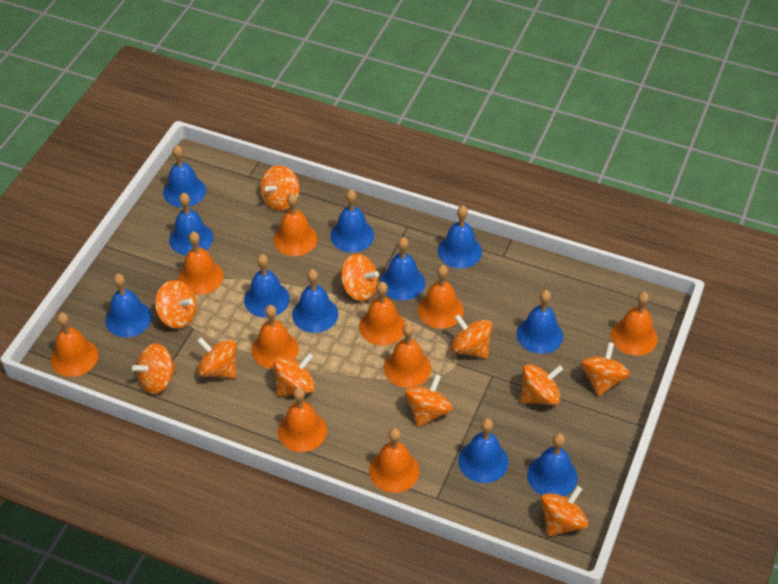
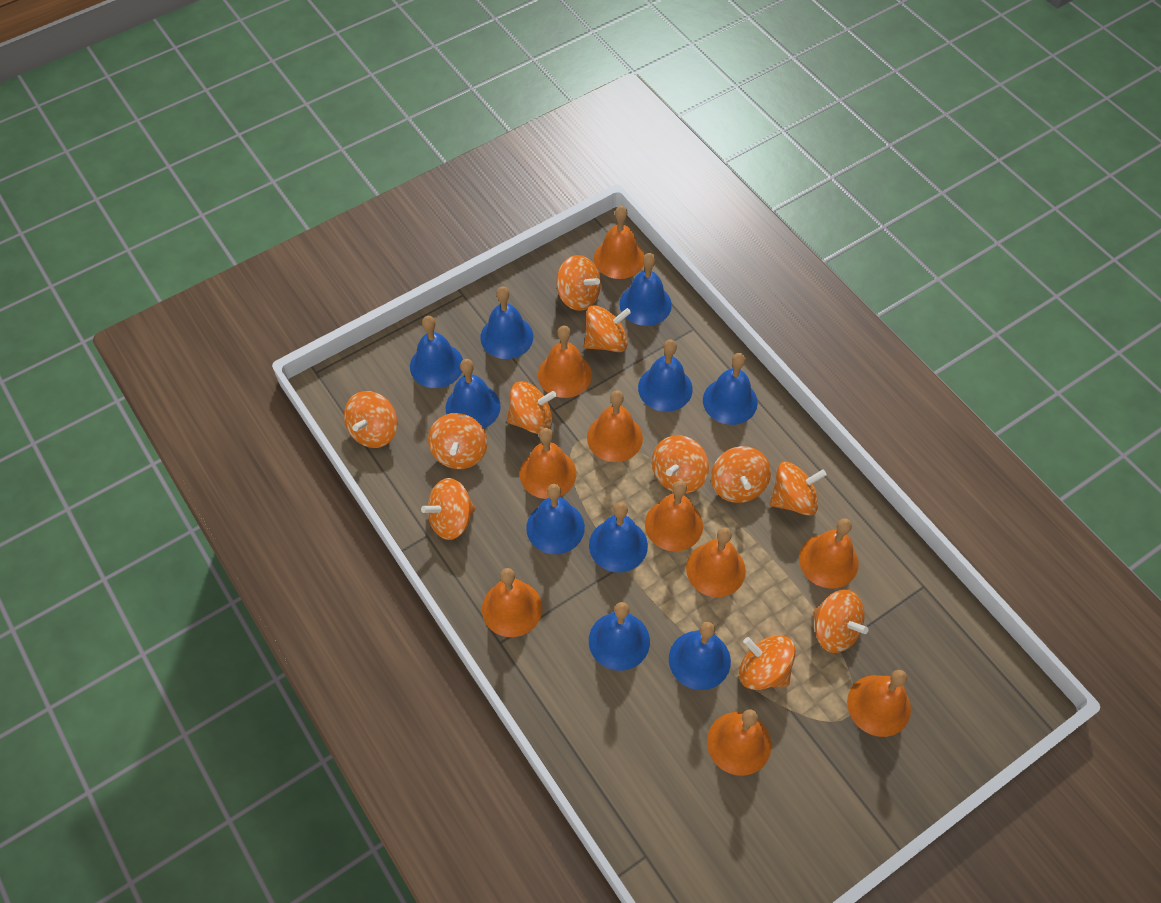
blue bell: 11 -> 10

